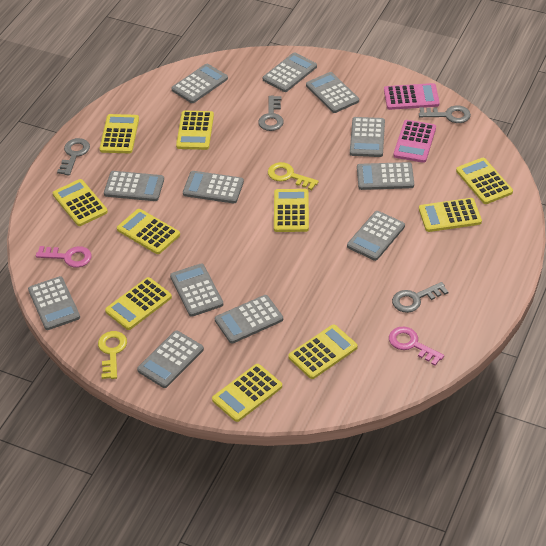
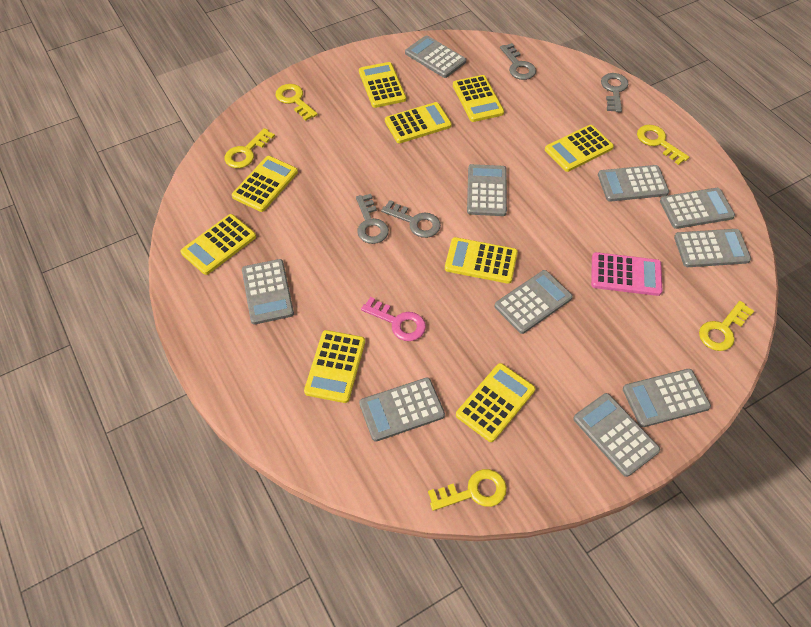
grey calculator: 12 -> 10
pink calculator: 2 -> 1
pink key: 2 -> 1
yellow calculator: 10 -> 9
yellow key: 2 -> 5

